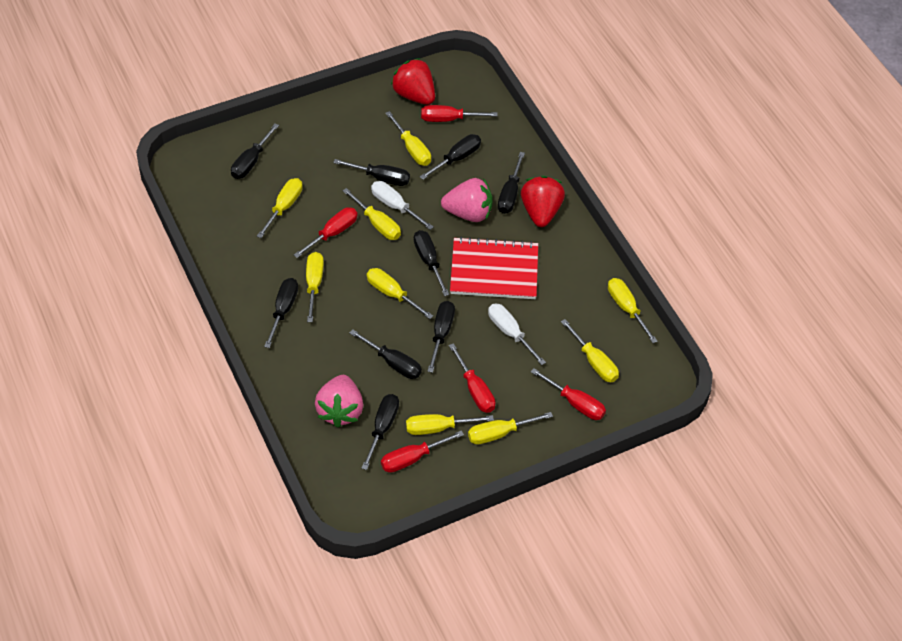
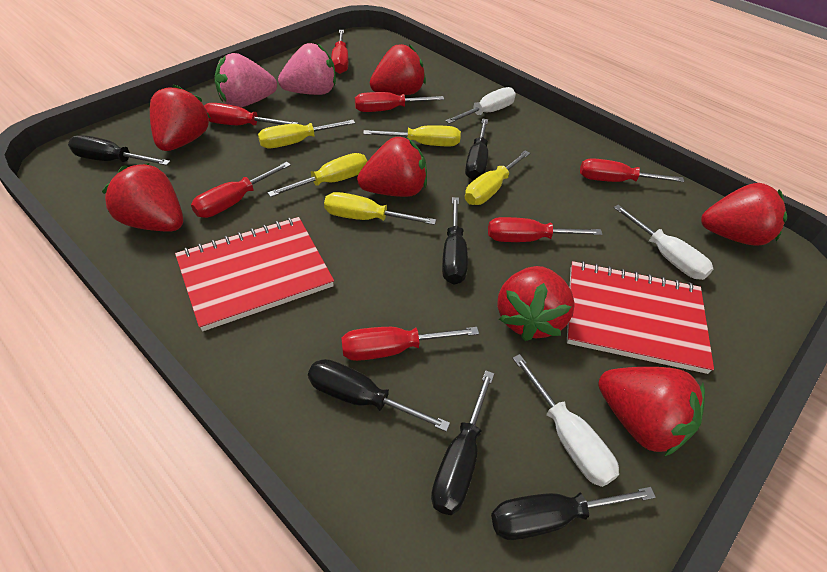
black screwdriver: 9 -> 6
red notebook: 1 -> 2
red screwdriver: 5 -> 7
red strawberry: 2 -> 7
white screwdriver: 2 -> 3
yellow screwdriver: 9 -> 5

